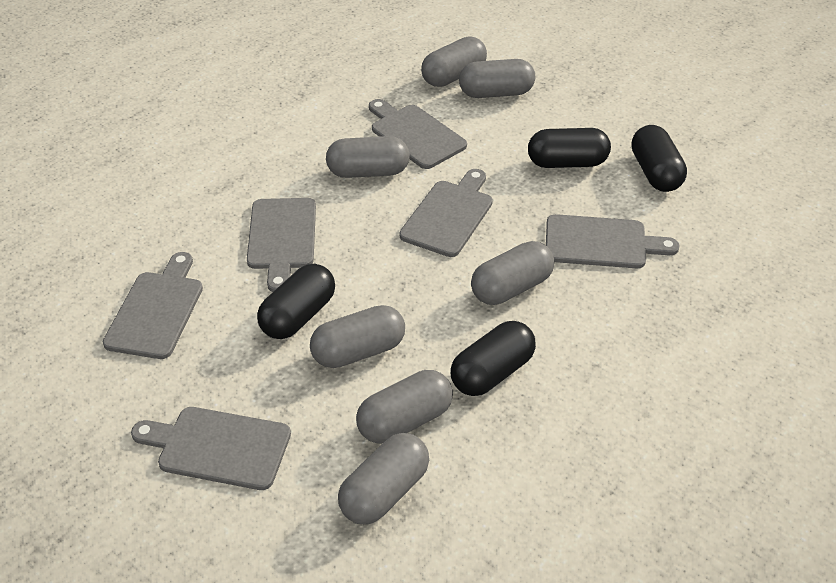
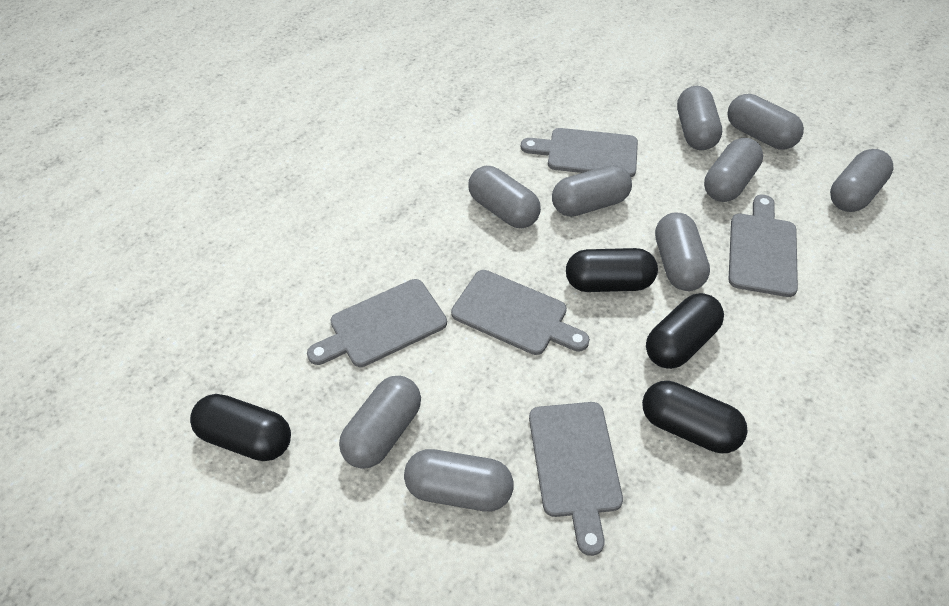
grey capsule: 7 -> 9
grey cutting board: 6 -> 5

